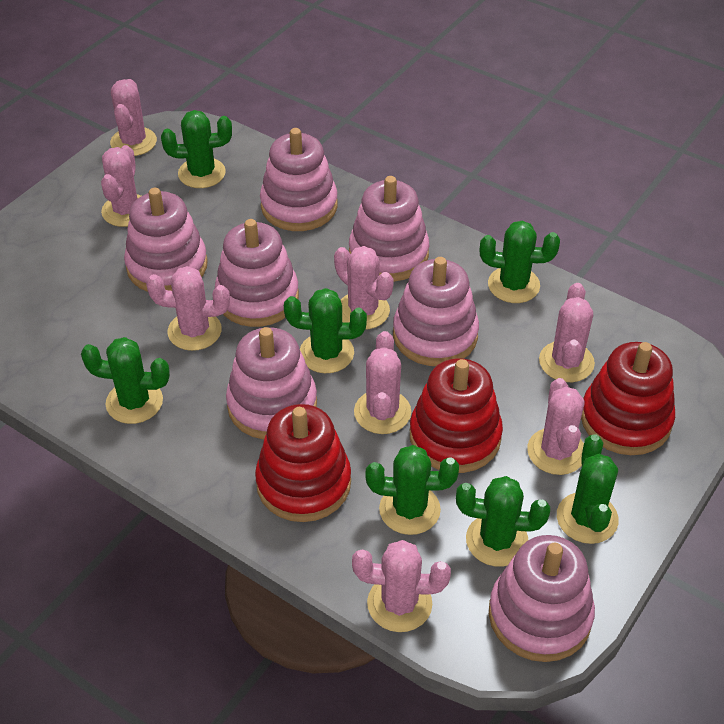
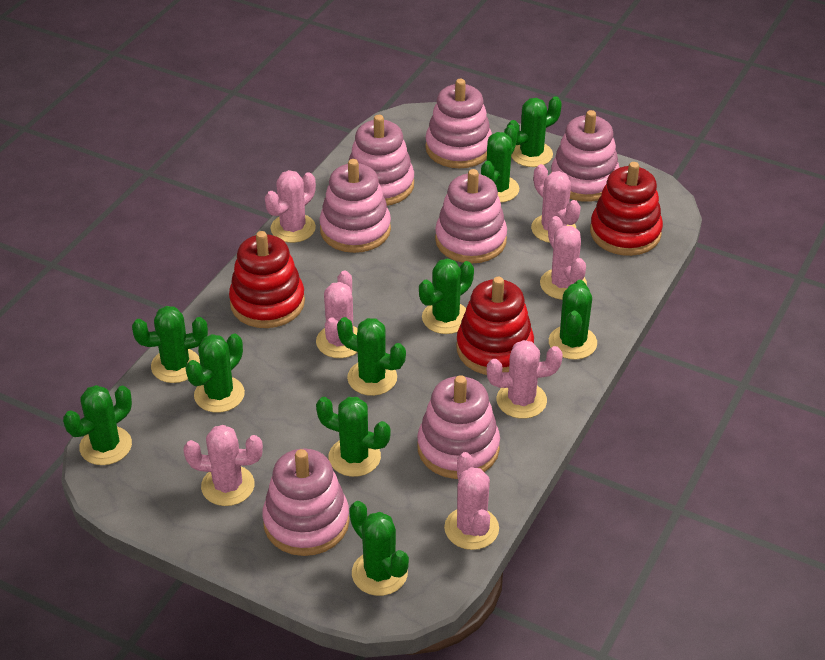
green cactus: 7 -> 10
pink cactus: 8 -> 7

